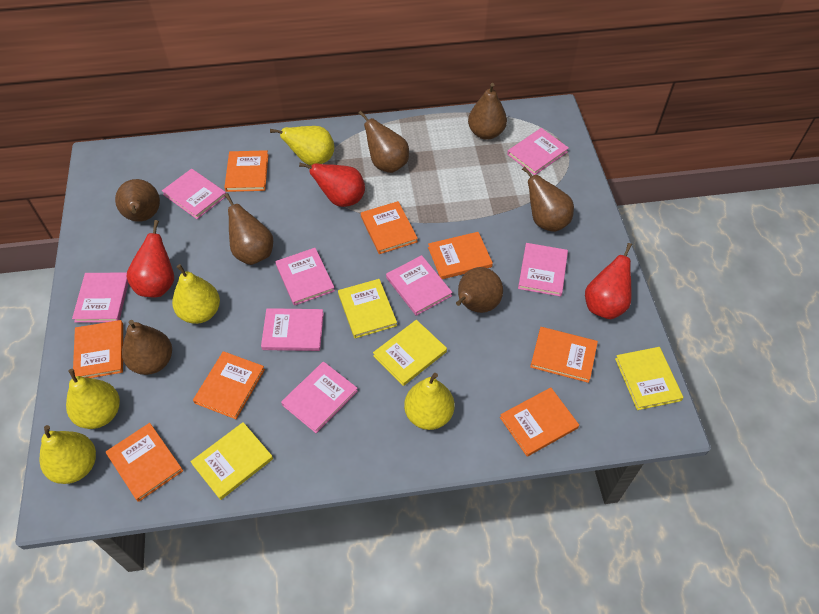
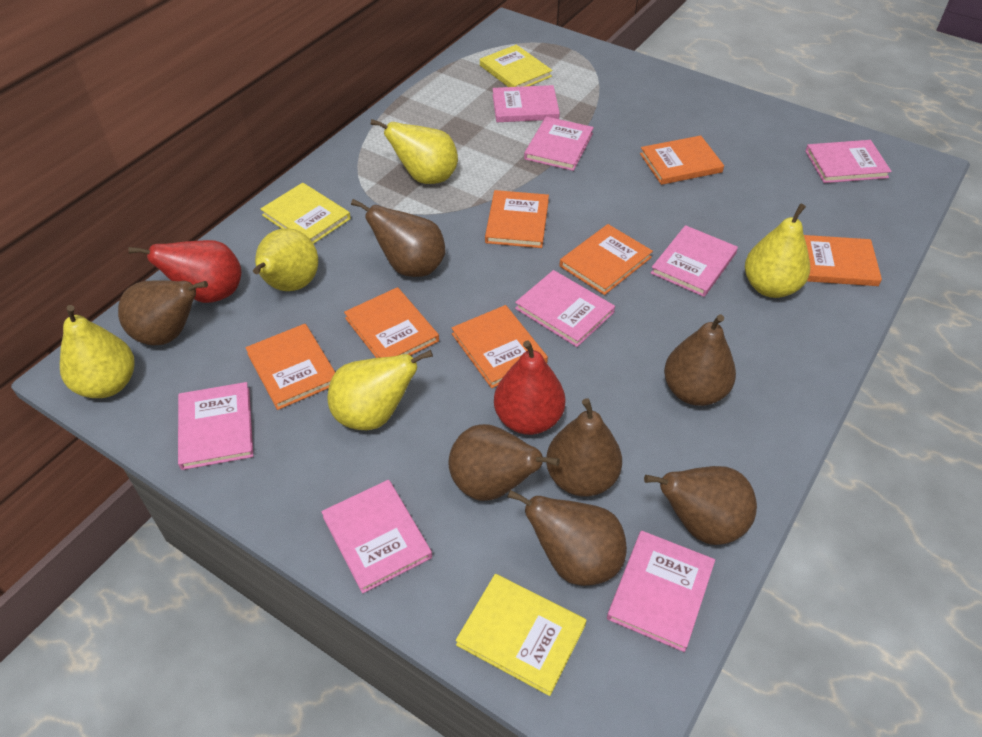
orange book: 8 -> 7
red pear: 3 -> 2
yellow book: 4 -> 3

